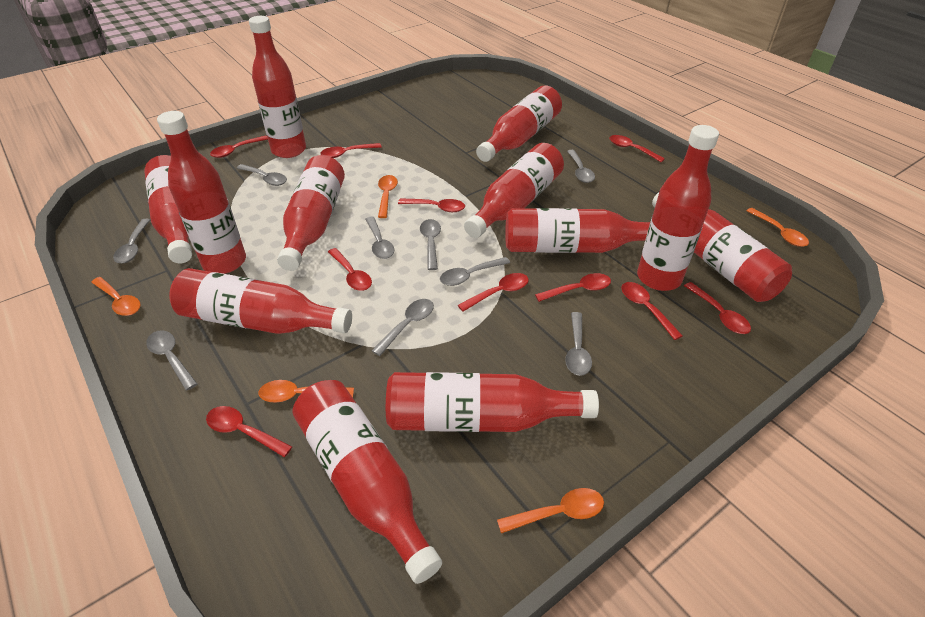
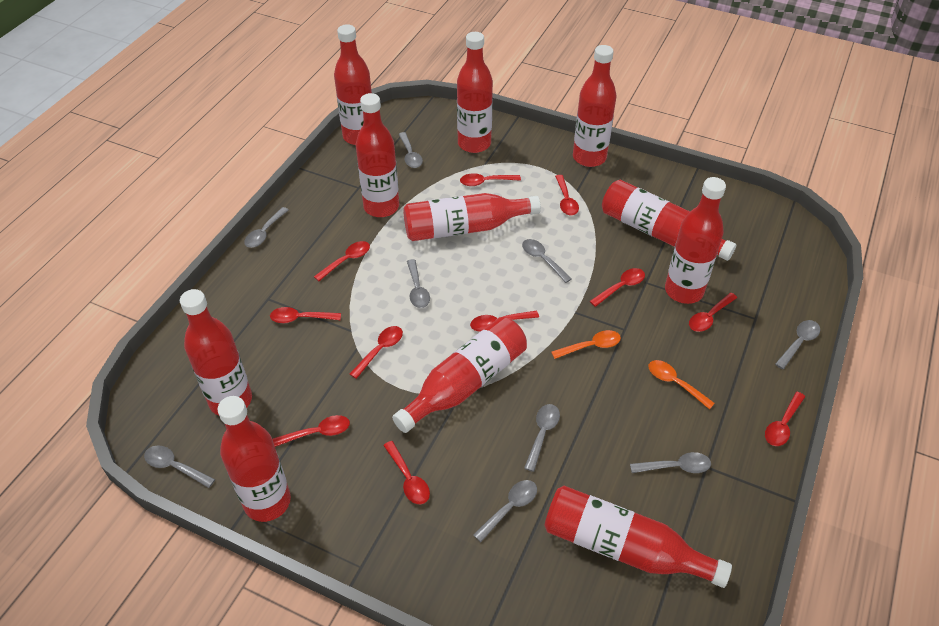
orange spoon: 5 -> 2
red bottle: 12 -> 11
red spoon: 10 -> 11

